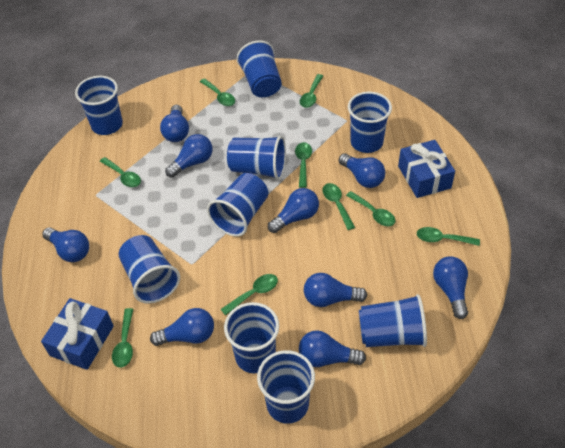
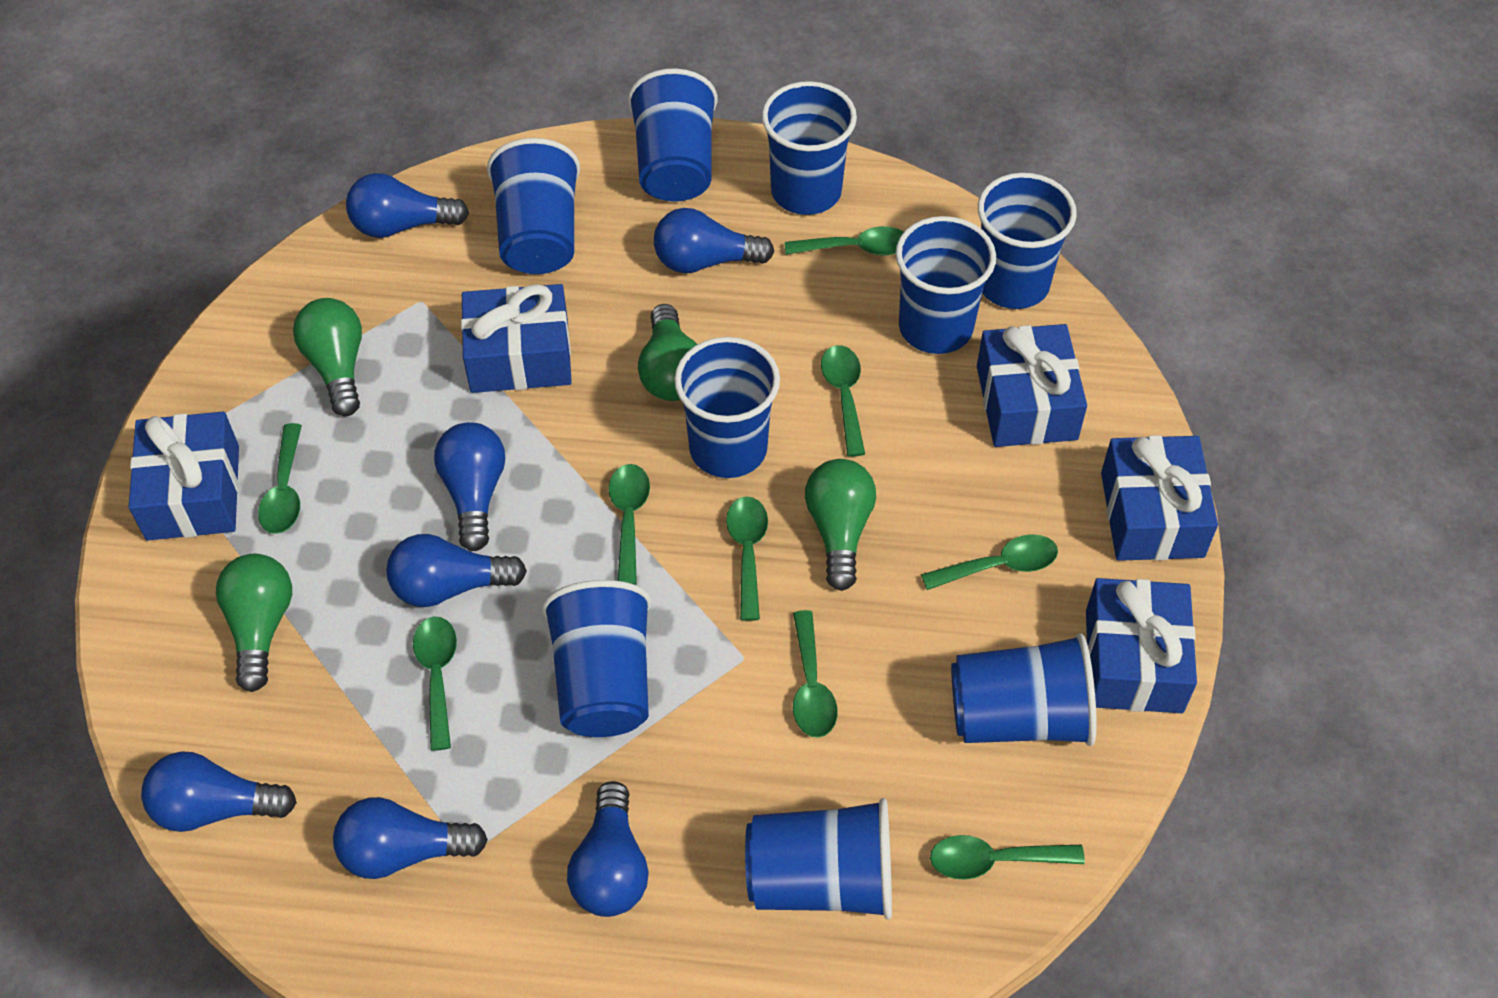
blue gift: 2 -> 5
blue light bulb: 9 -> 7
green light bulb: 0 -> 4

